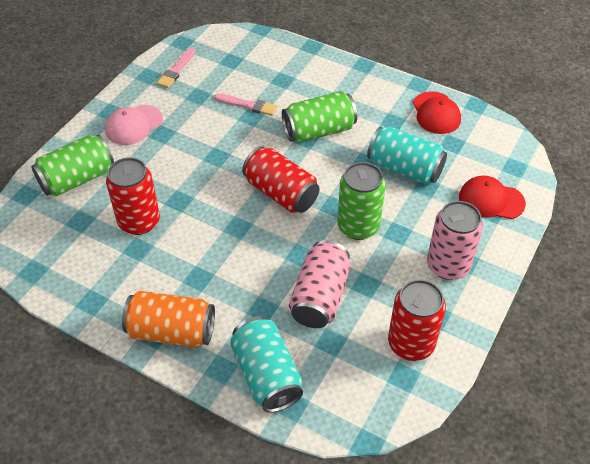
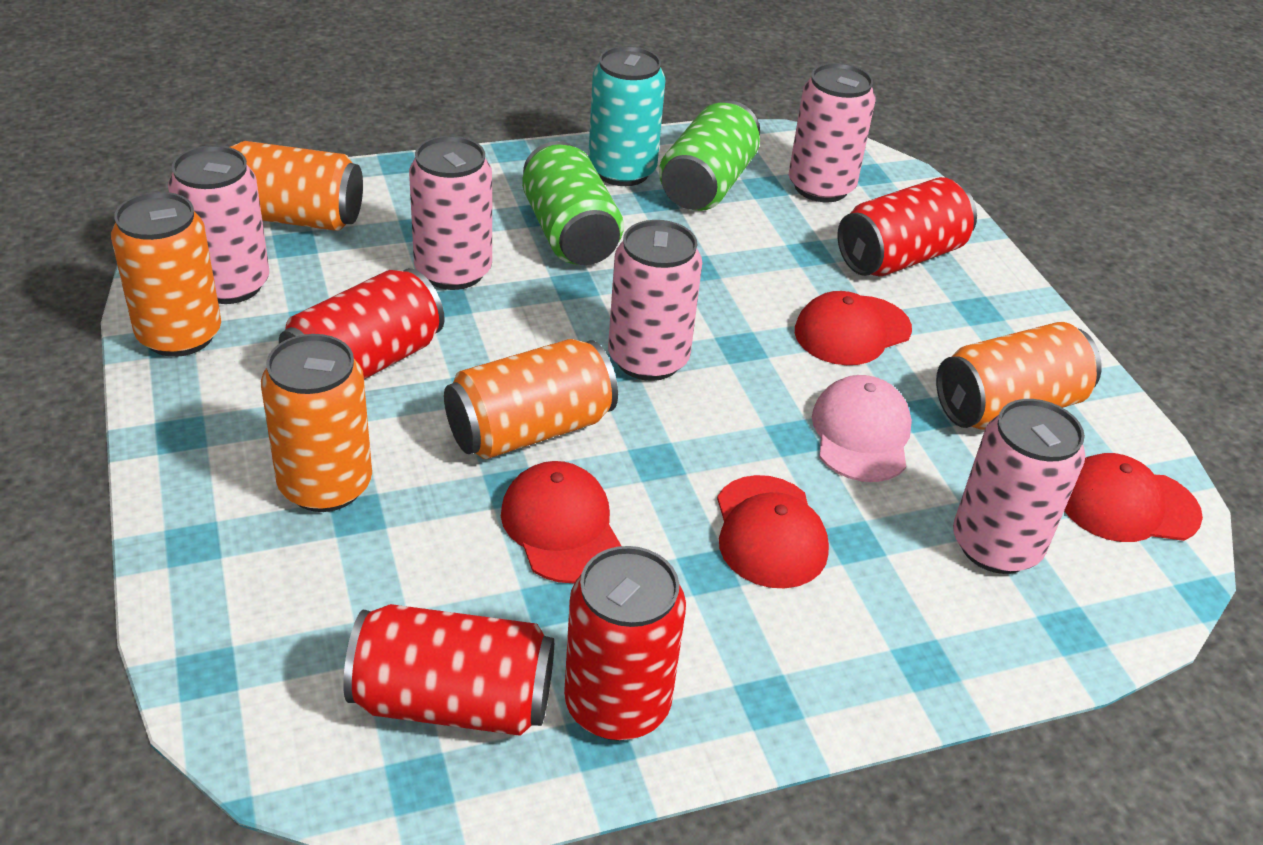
green can: 3 -> 2
orange can: 1 -> 5
pink brush: 2 -> 0
pink can: 2 -> 5
red can: 3 -> 4
red cap: 2 -> 4
turquoise can: 2 -> 1

